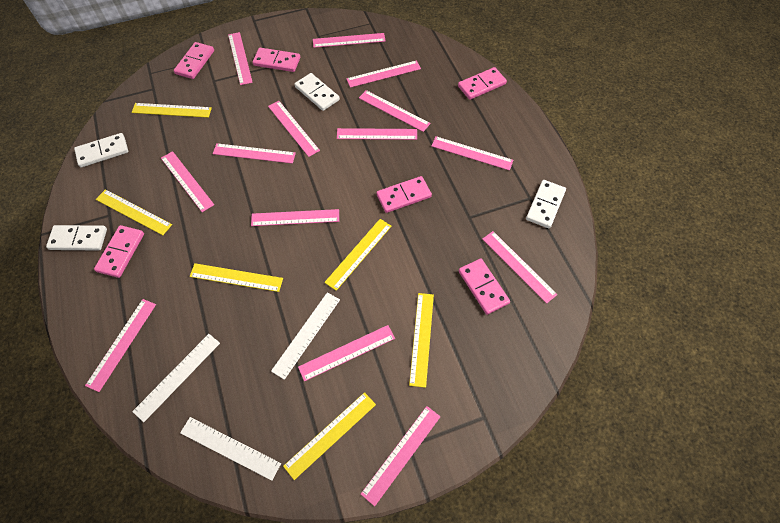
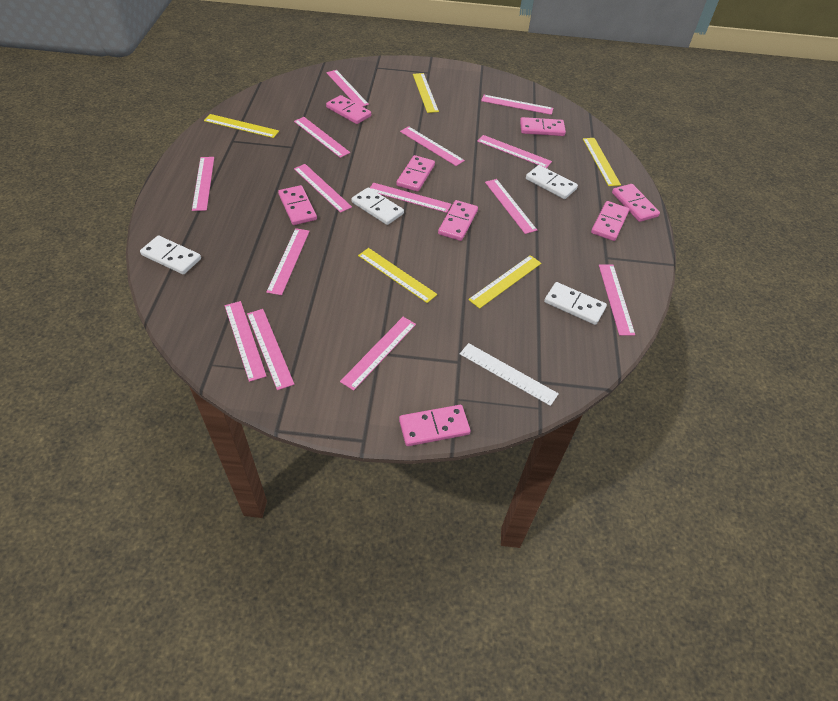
pink domino: 6 -> 8
white ruler: 3 -> 1
yellow ruler: 6 -> 5

